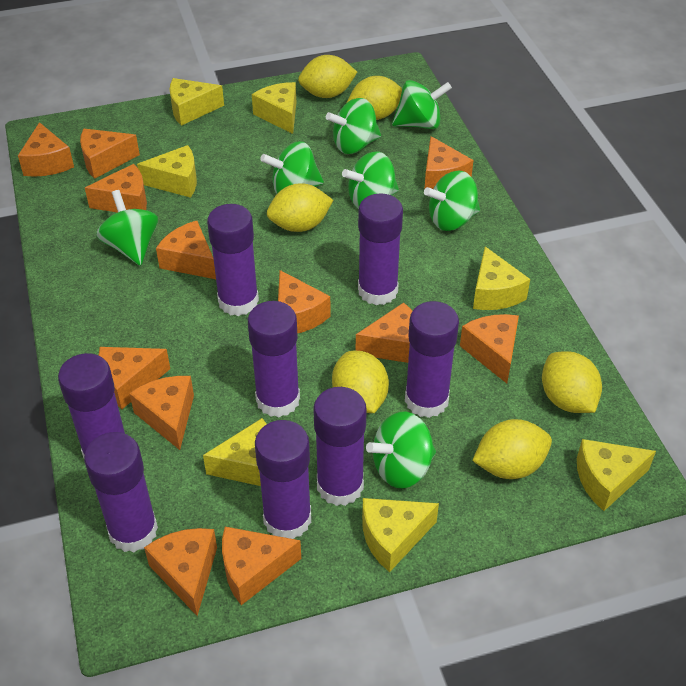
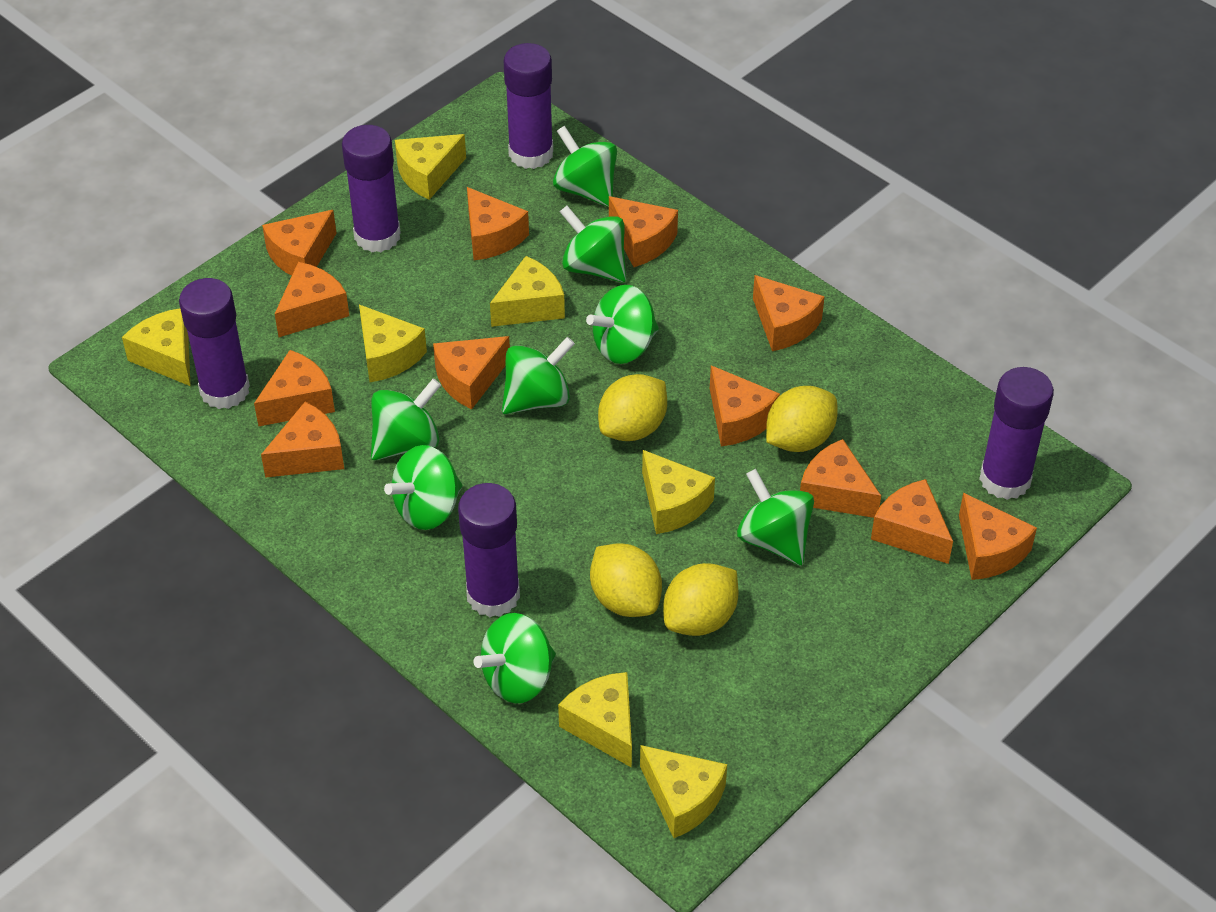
green spinning top: 7 -> 8
purple glue stick: 8 -> 5
yellow lemon: 6 -> 4

